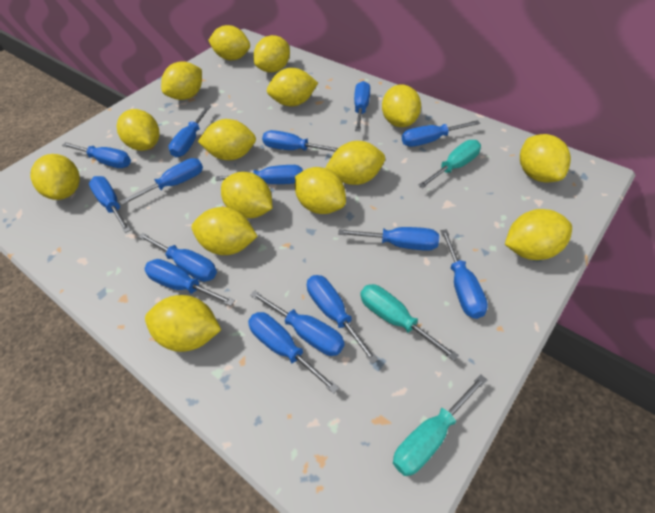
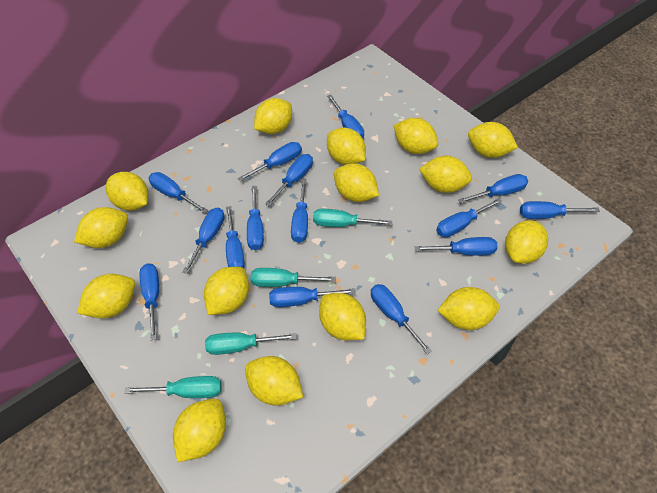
turquoise screwdriver: 3 -> 4

